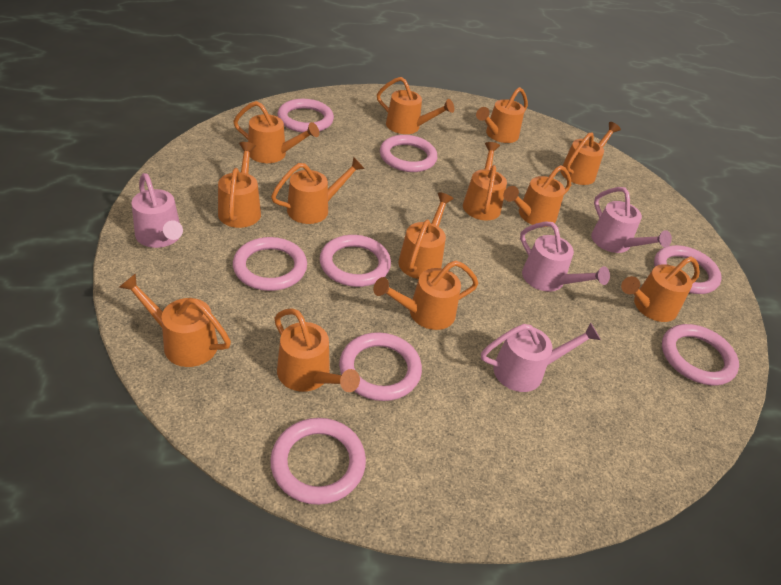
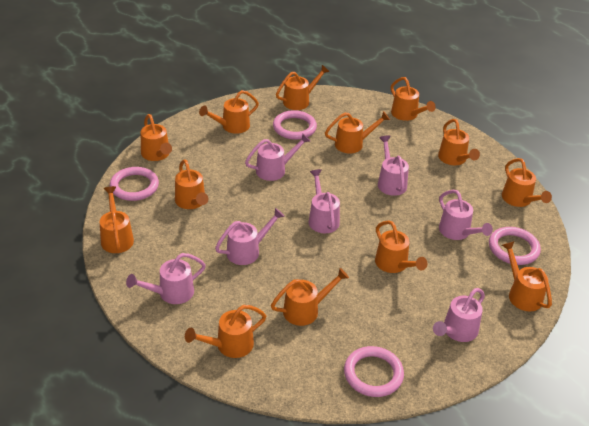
pink ring: 8 -> 4
pink watering can: 4 -> 7

